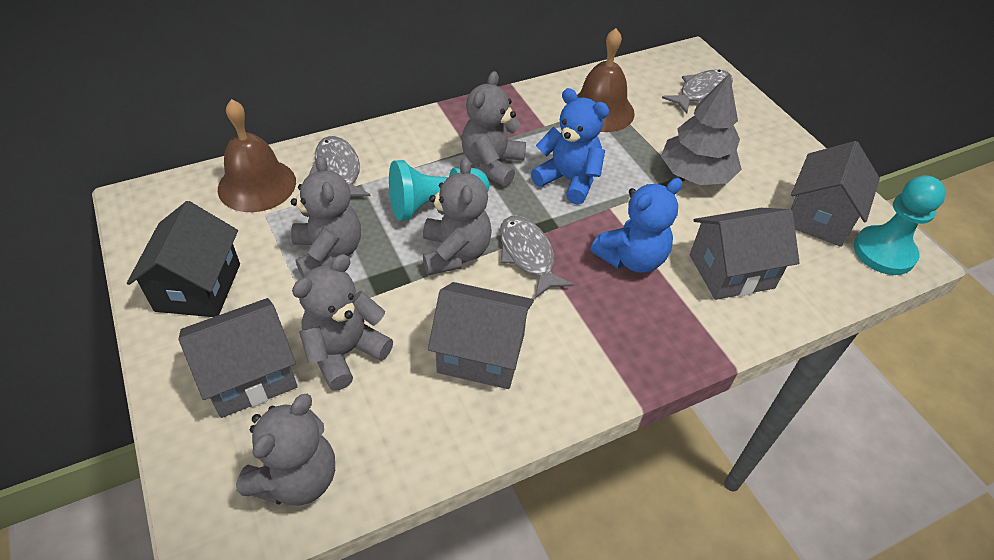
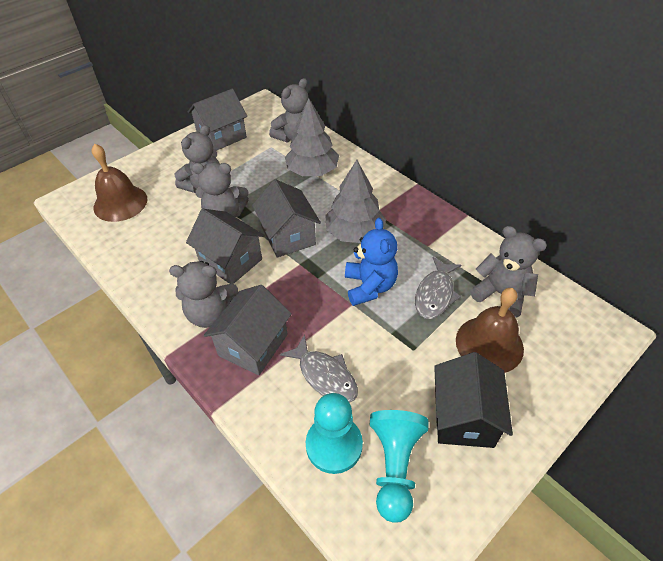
blue teddy bear: 2 -> 1
grey fish: 3 -> 2
grey tree: 1 -> 2

